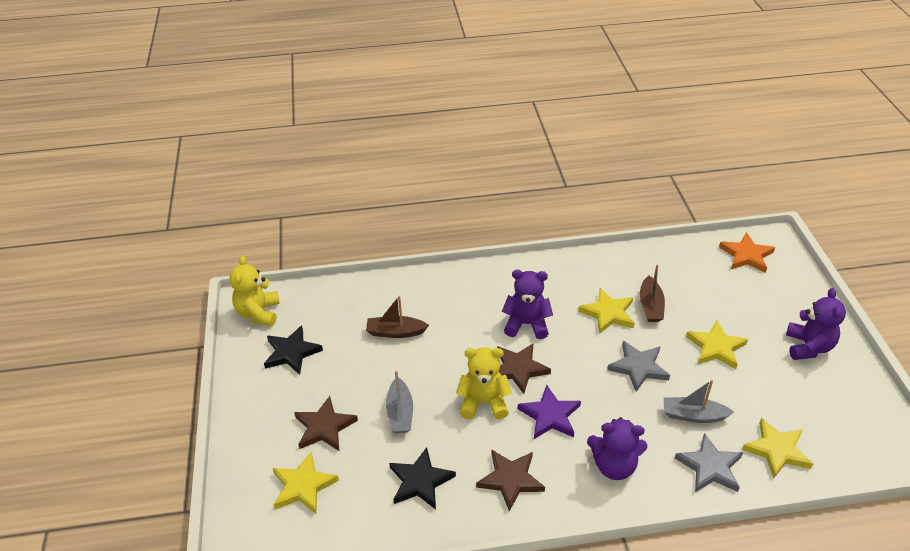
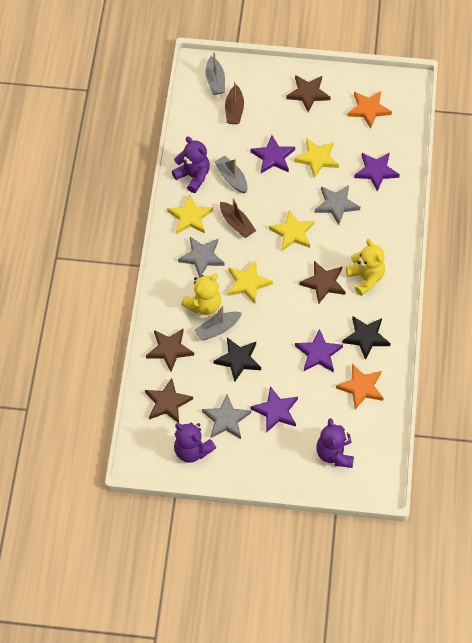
brown star: 3 -> 4
grey boat: 2 -> 3
grey star: 2 -> 3
orange star: 1 -> 2
purple star: 1 -> 4

